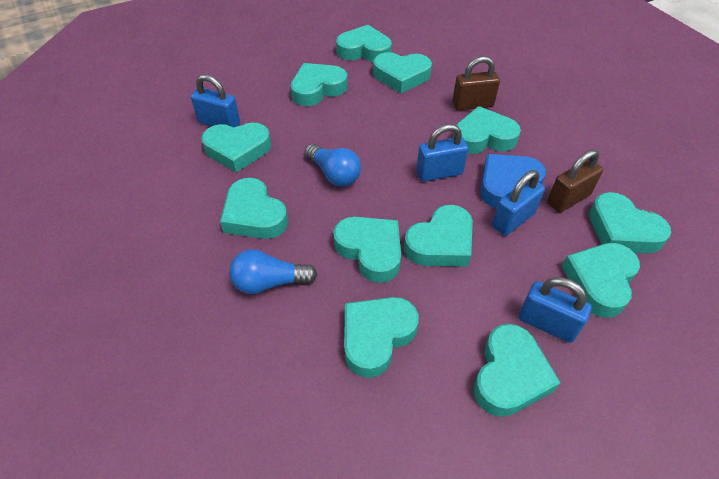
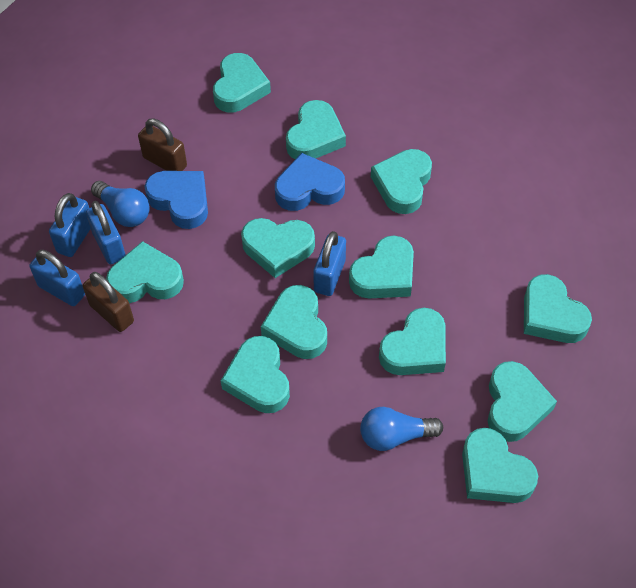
blue heart: 1 -> 2

